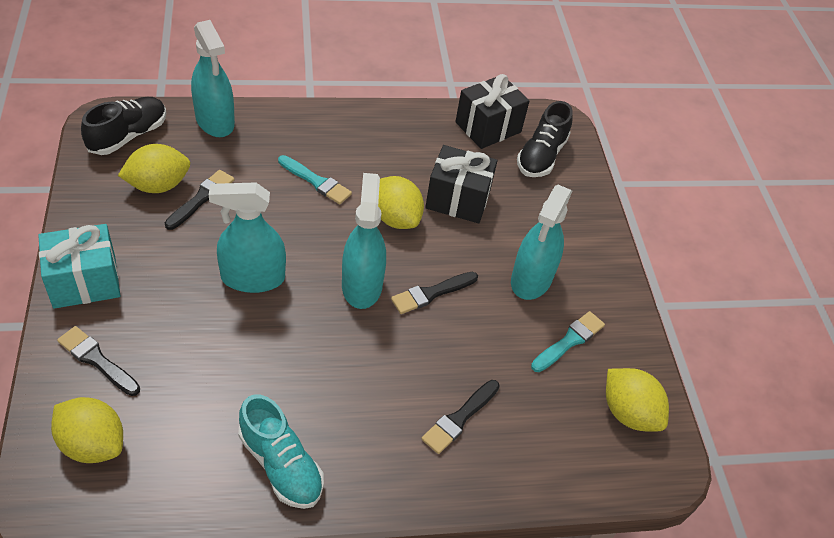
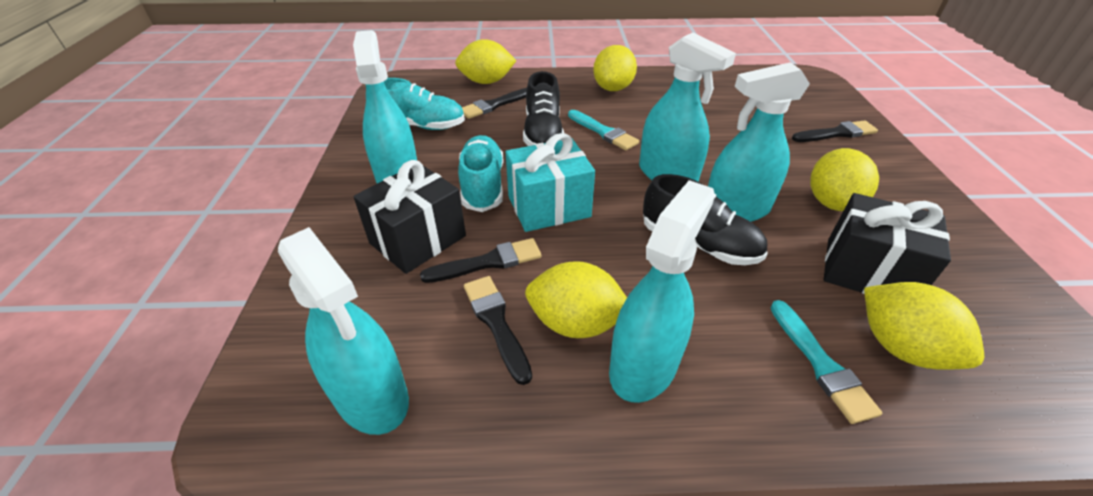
turquoise shoe: 1 -> 2
turquoise spray bottle: 4 -> 5
yellow lemon: 4 -> 5

